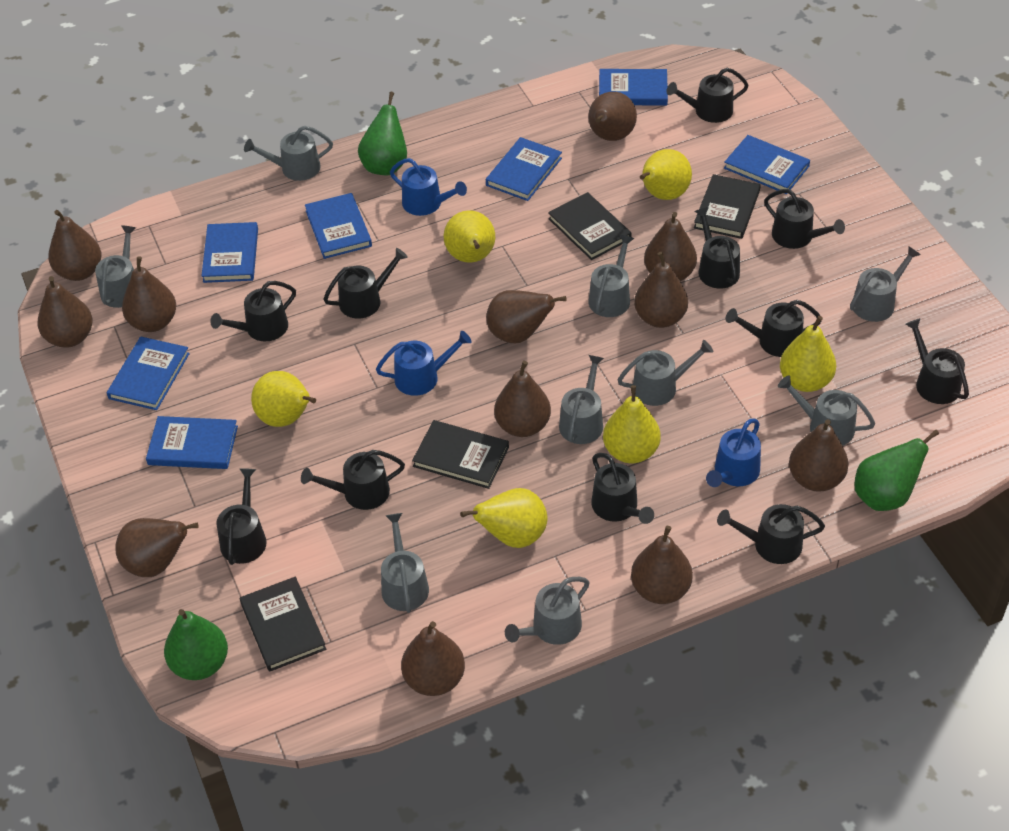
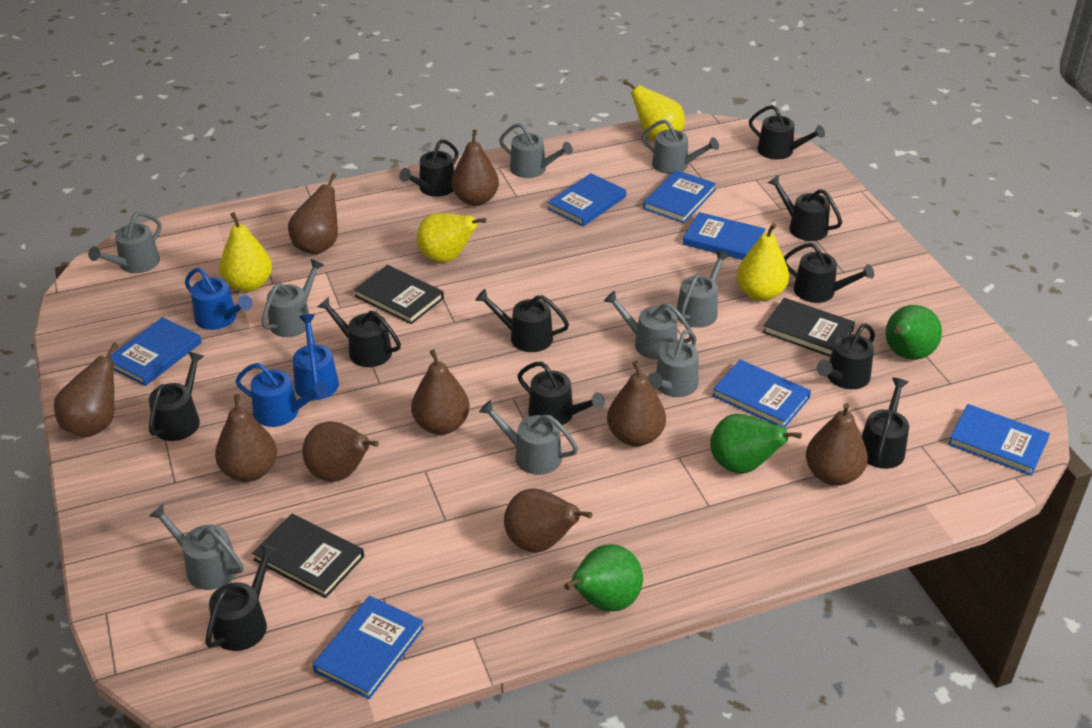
black book: 4 -> 3
brown pear: 12 -> 9
yellow pear: 6 -> 4

